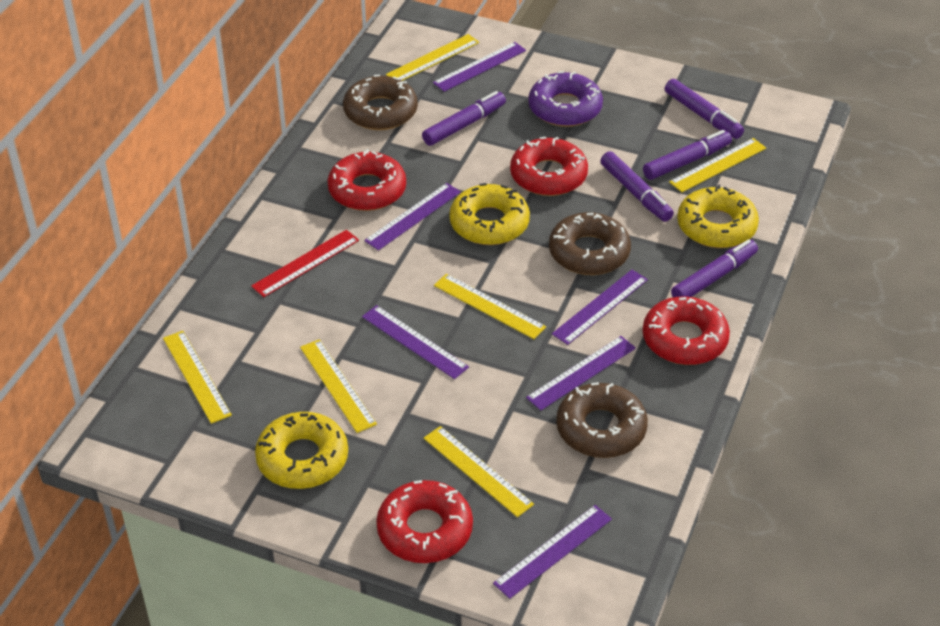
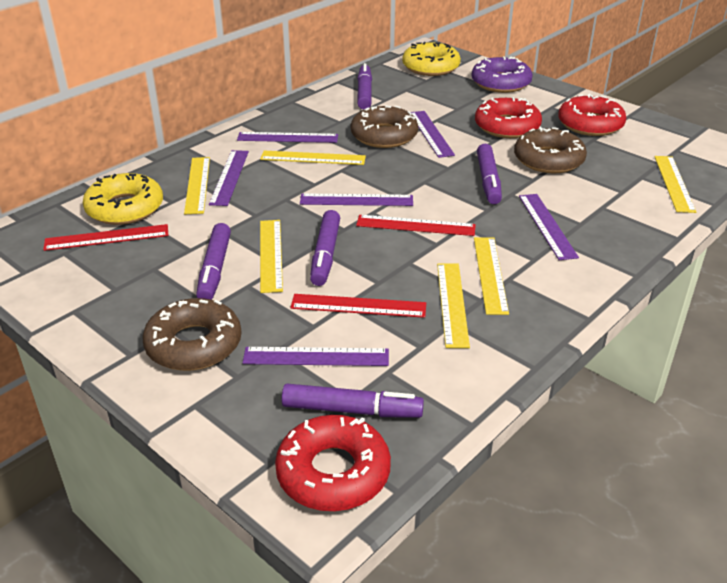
red donut: 4 -> 3
red ruler: 1 -> 3
yellow donut: 3 -> 2

